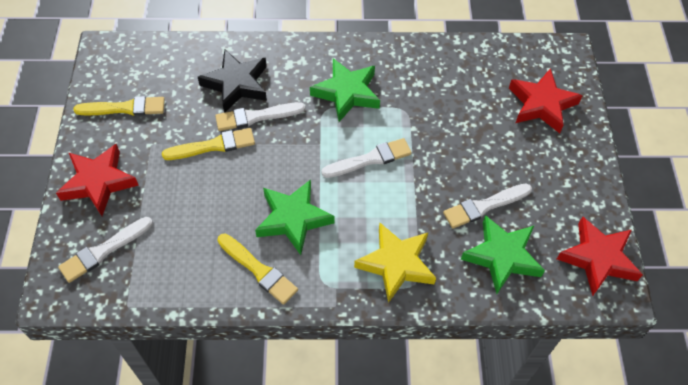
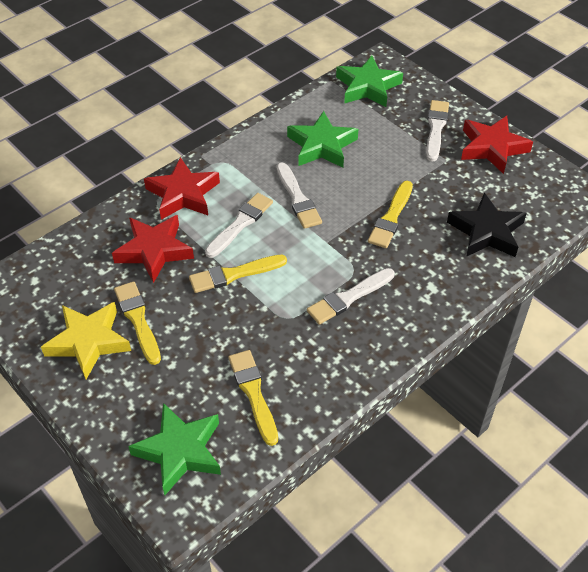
yellow brush: 3 -> 4

